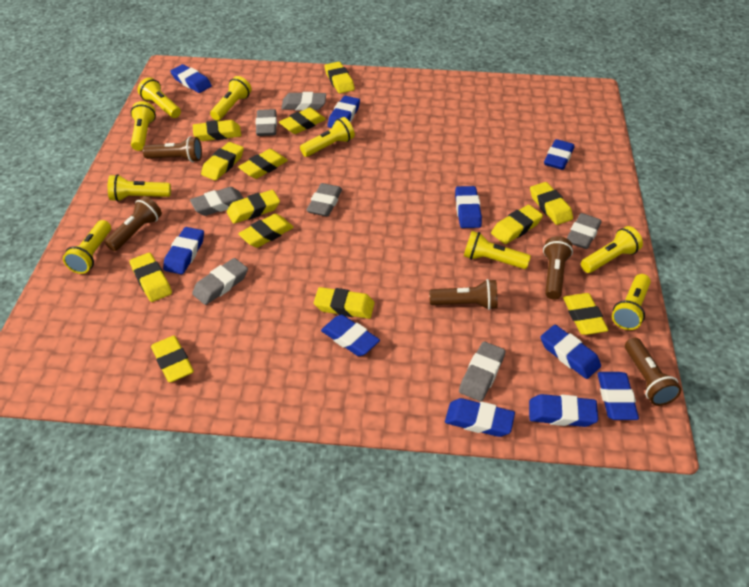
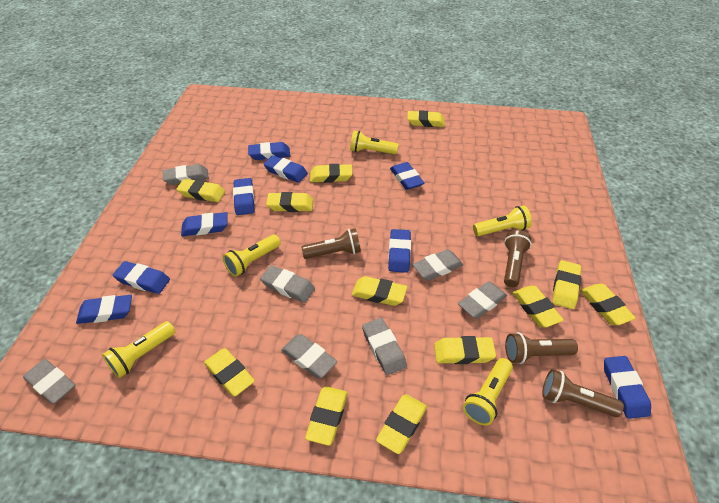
blue eraser: 10 -> 9
brown flashlight: 5 -> 4
yellow eraser: 13 -> 12
yellow flashlight: 9 -> 5

